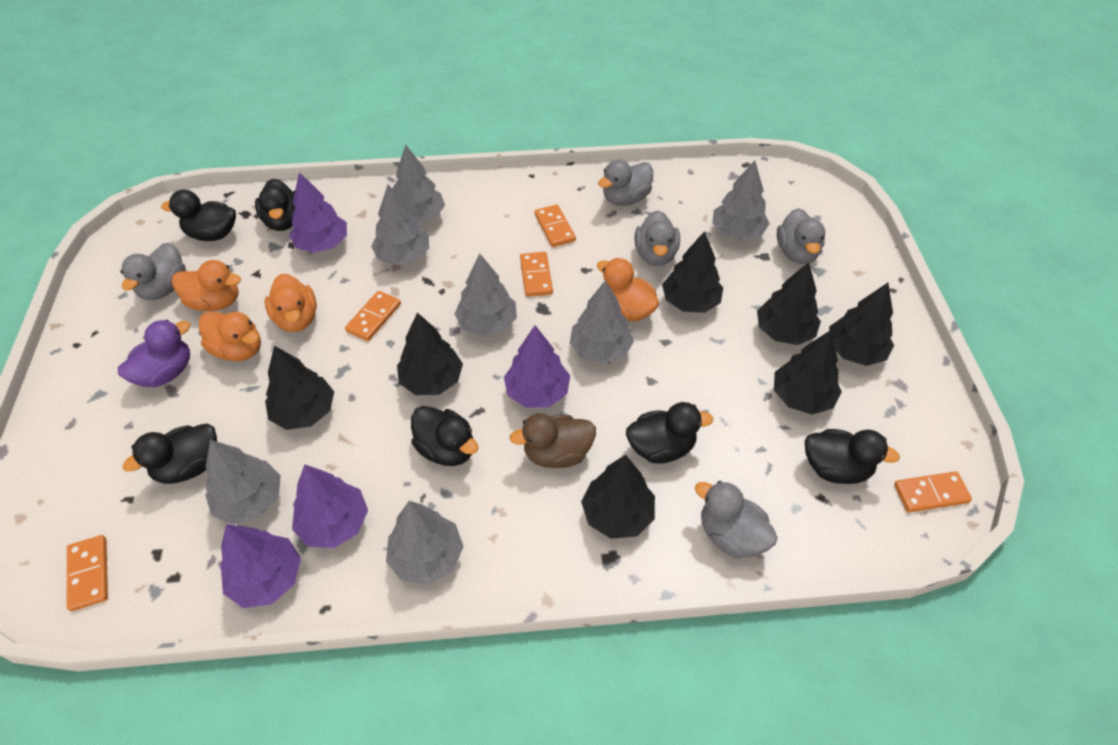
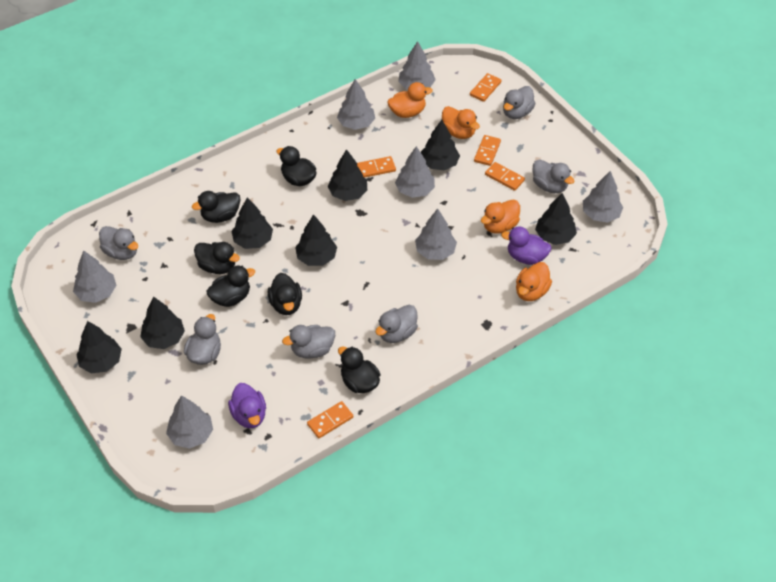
brown duck: 1 -> 0
grey duck: 5 -> 6
purple duck: 1 -> 2
purple tree: 4 -> 0

